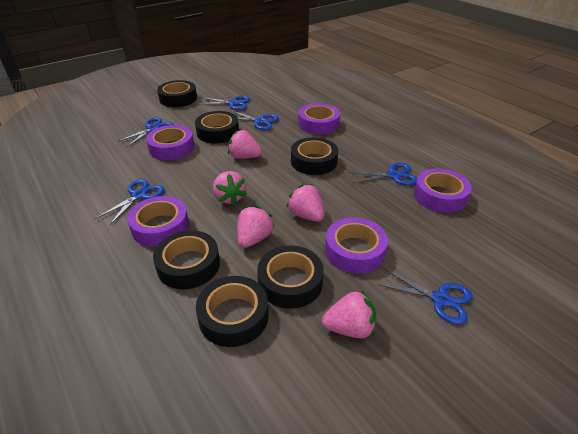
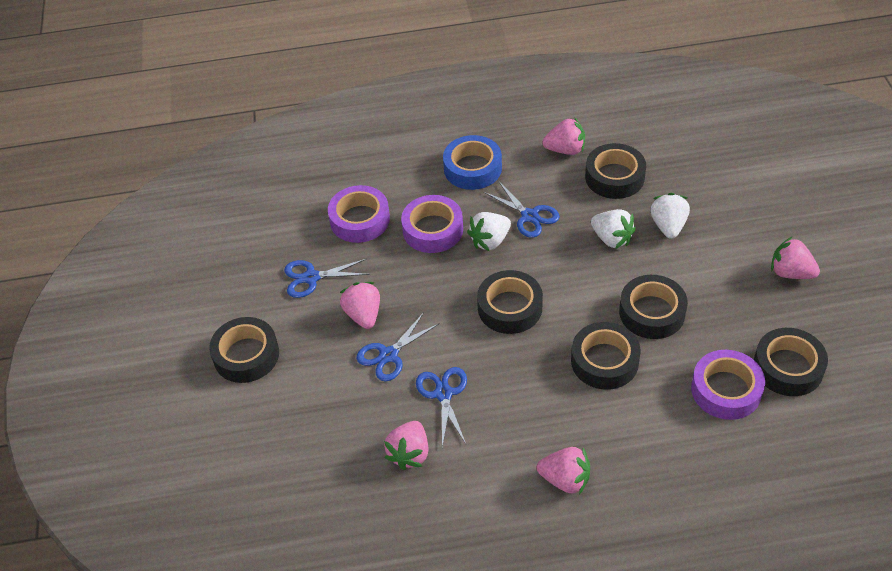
blue scissors: 6 -> 4
blue tape: 0 -> 1
purple tape: 5 -> 3
white strawberry: 0 -> 3

